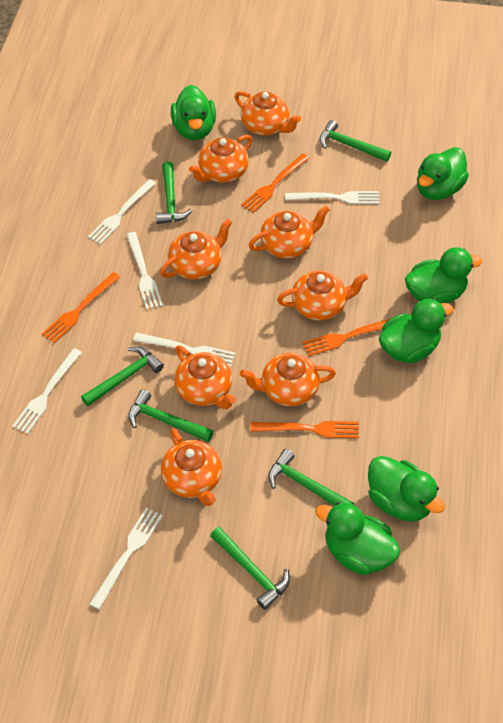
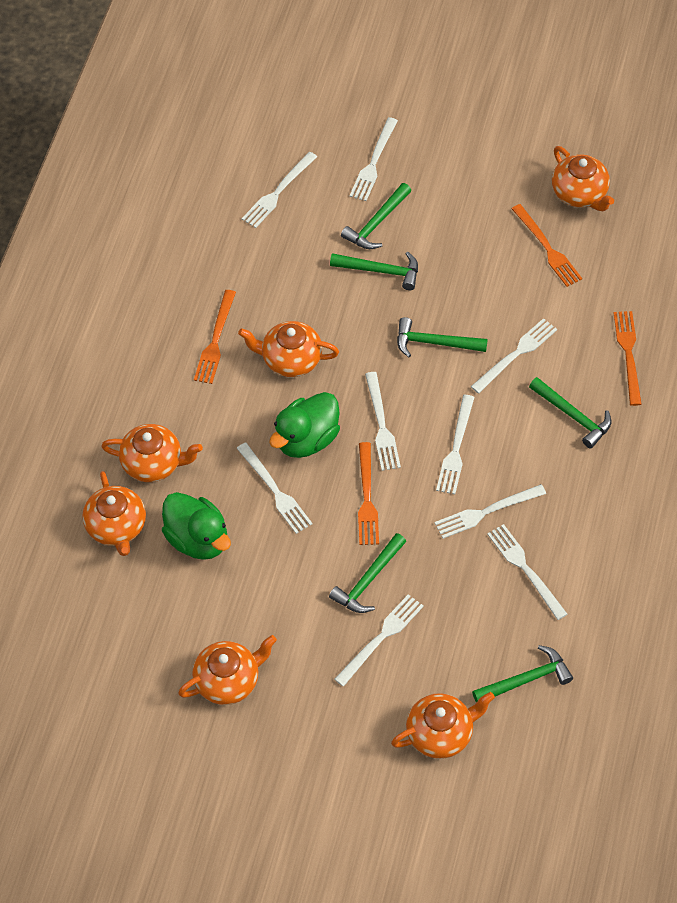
green duck: 6 -> 2
orange teapot: 8 -> 6
white fork: 6 -> 9

